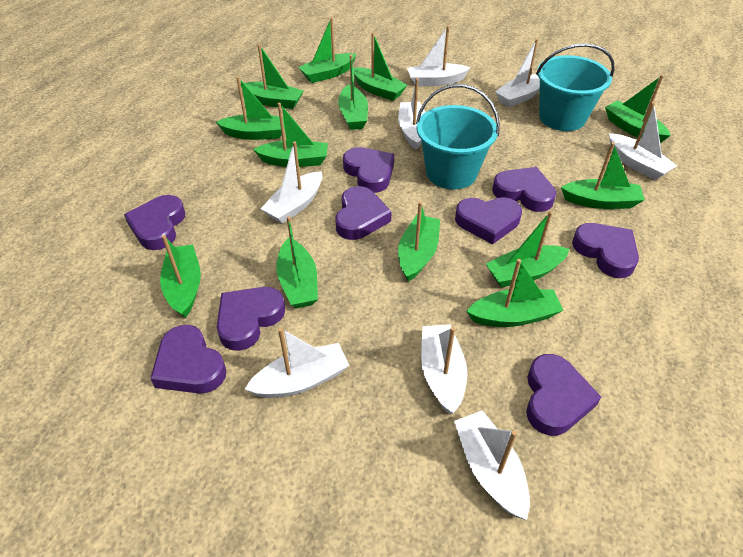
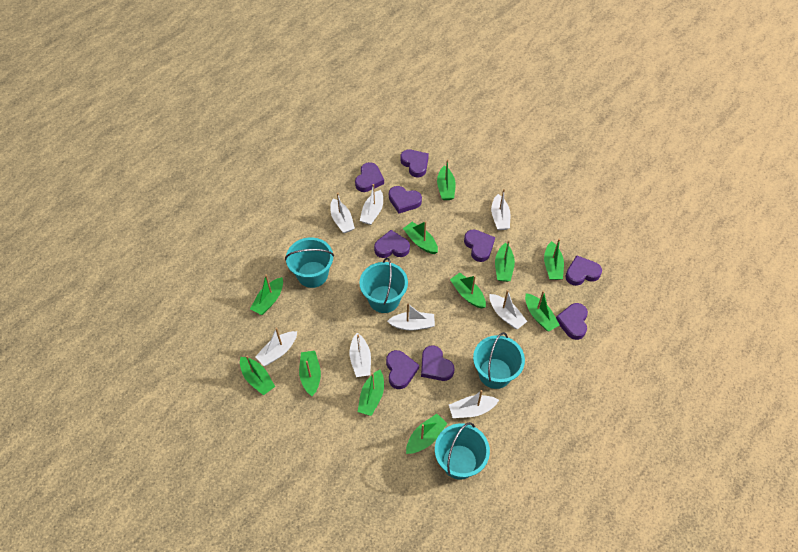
green boat: 13 -> 11
turquoise bucket: 2 -> 4

